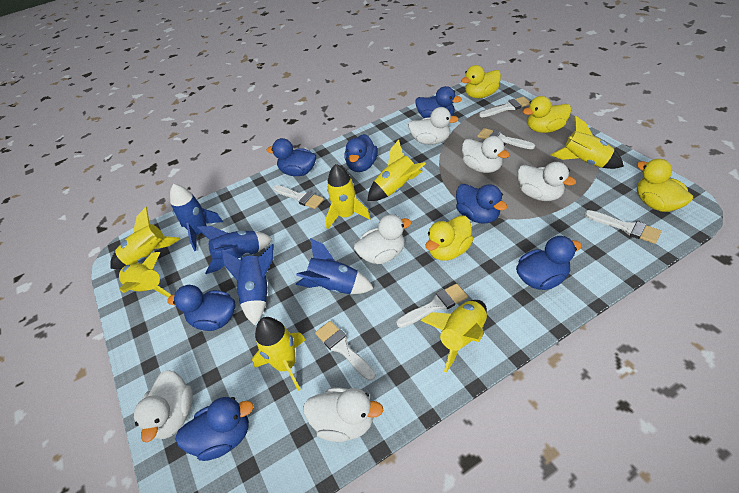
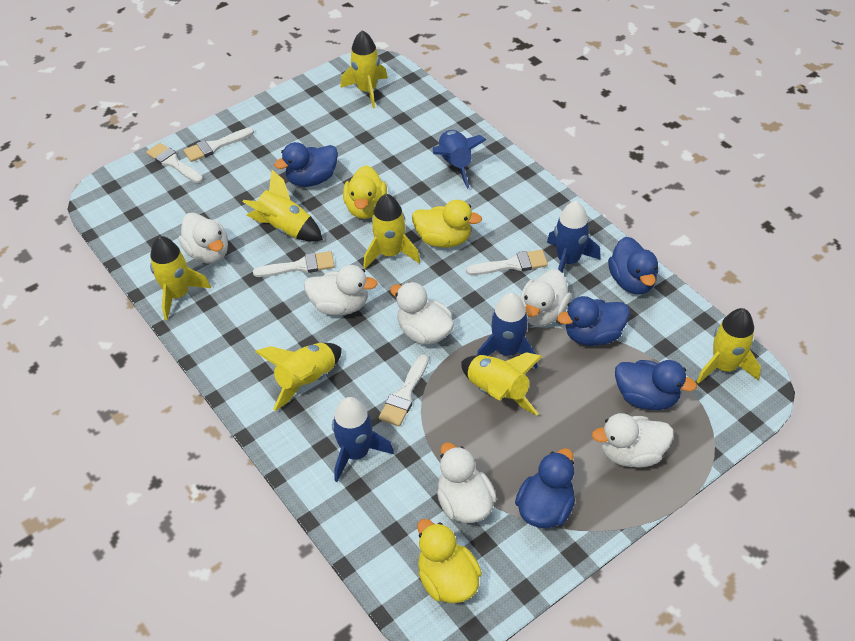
blue duck: 7 -> 5
white brush: 6 -> 5
yellow duck: 4 -> 3

